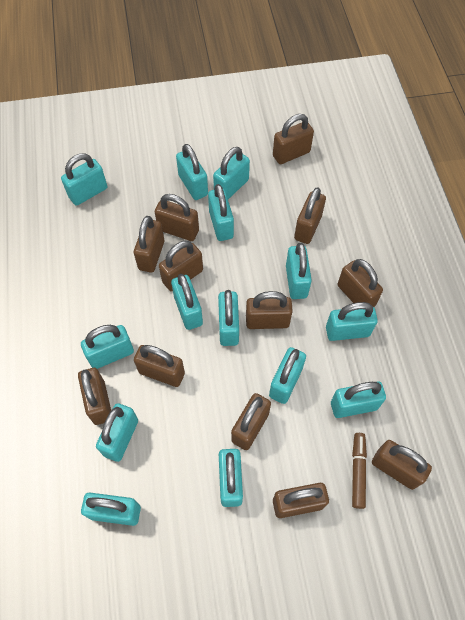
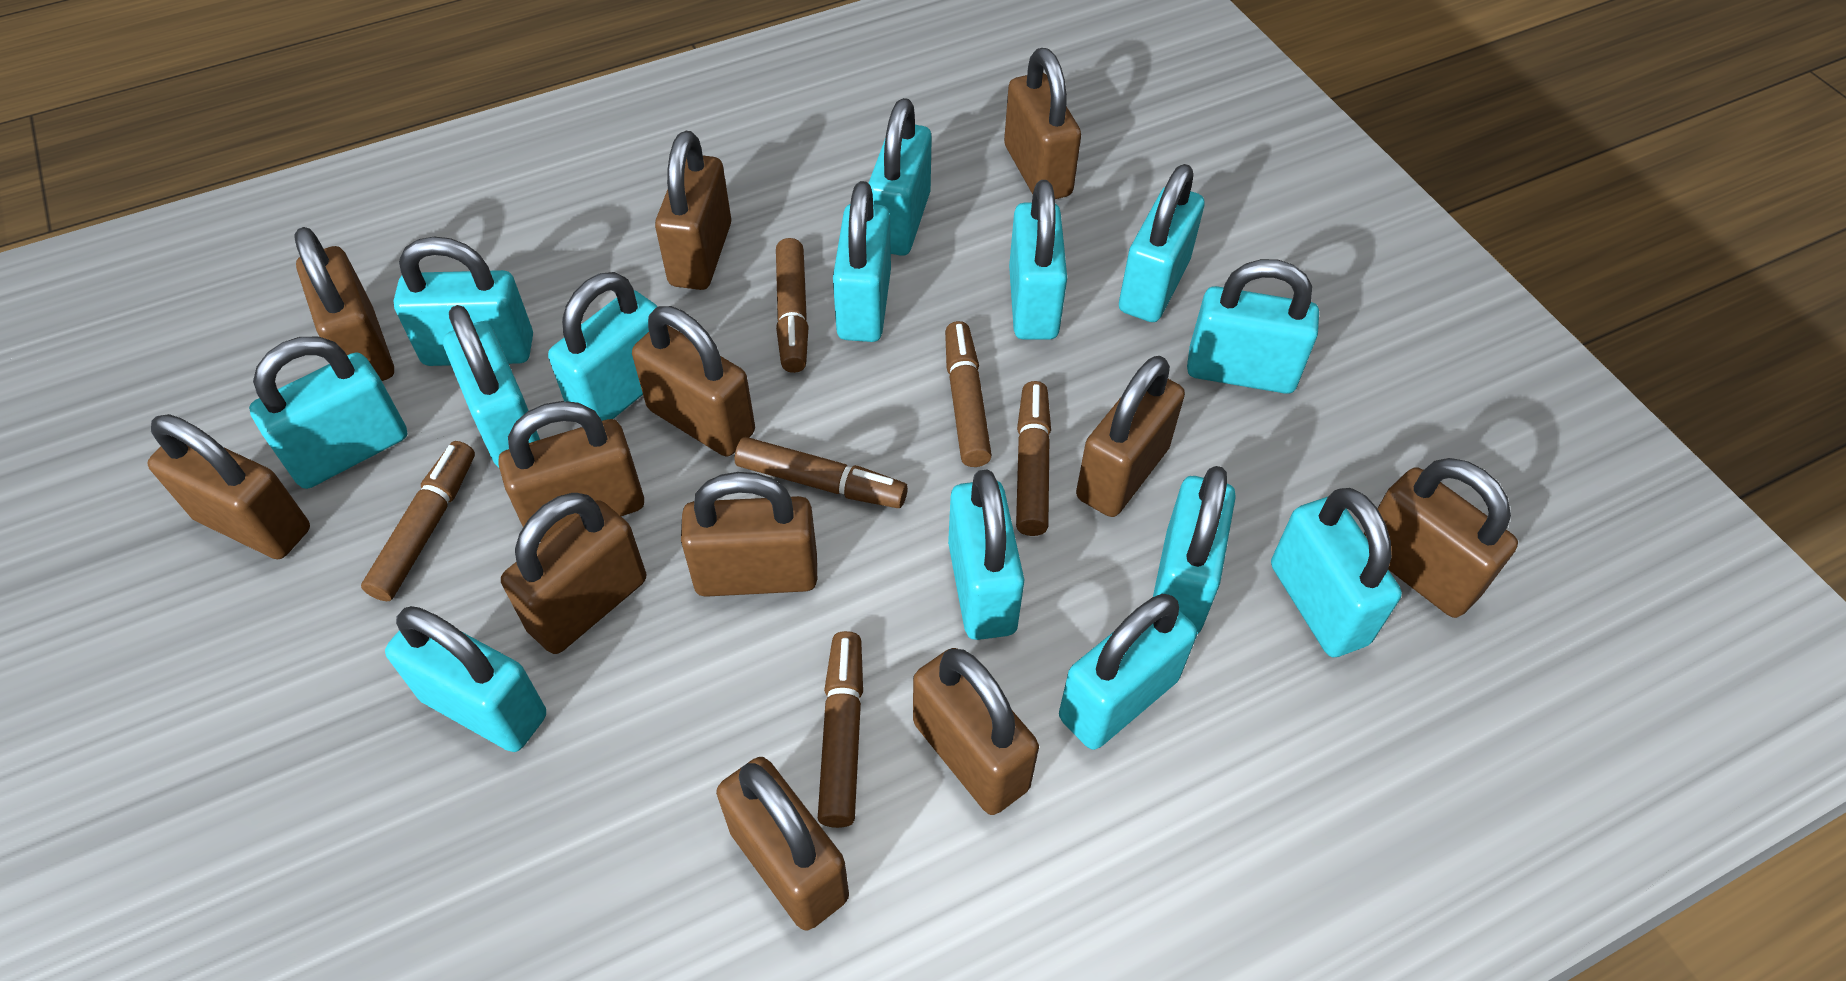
brown marker: 1 -> 6

